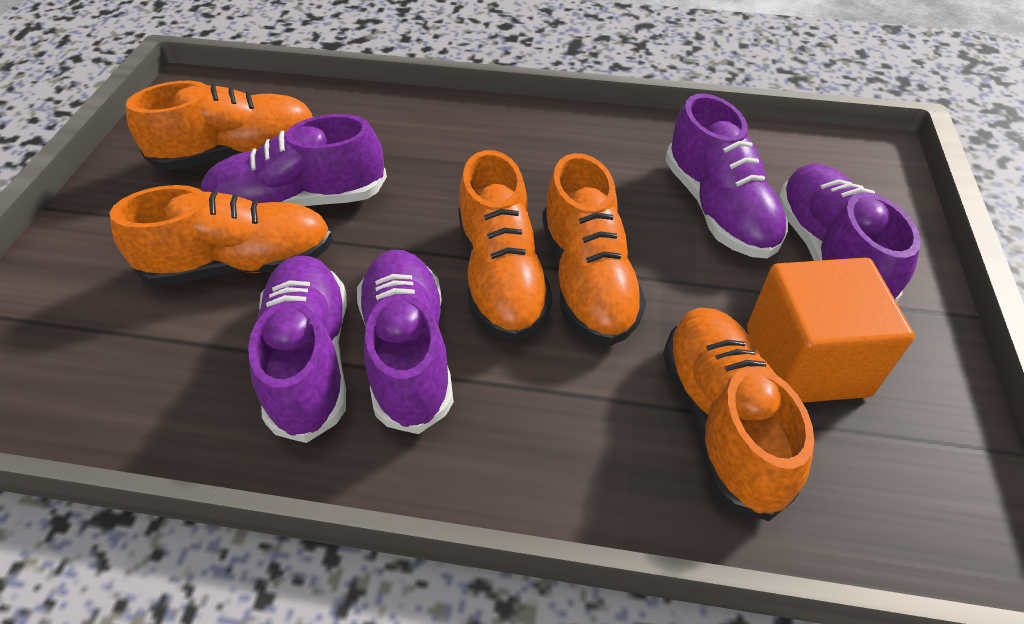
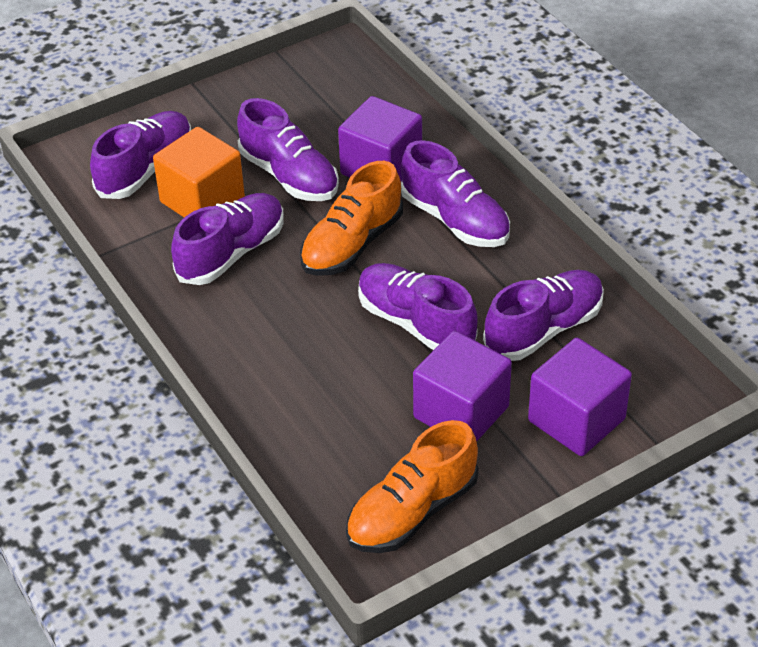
orange shoe: 5 -> 2
purple cube: 0 -> 3
purple shoe: 5 -> 6

